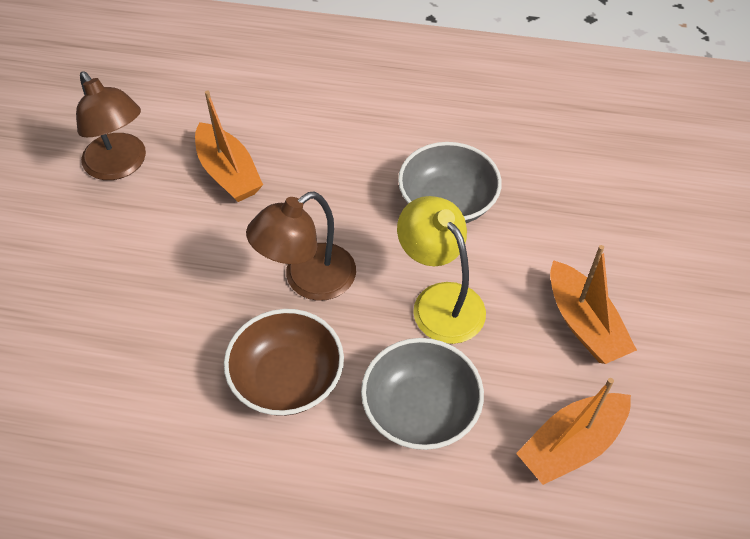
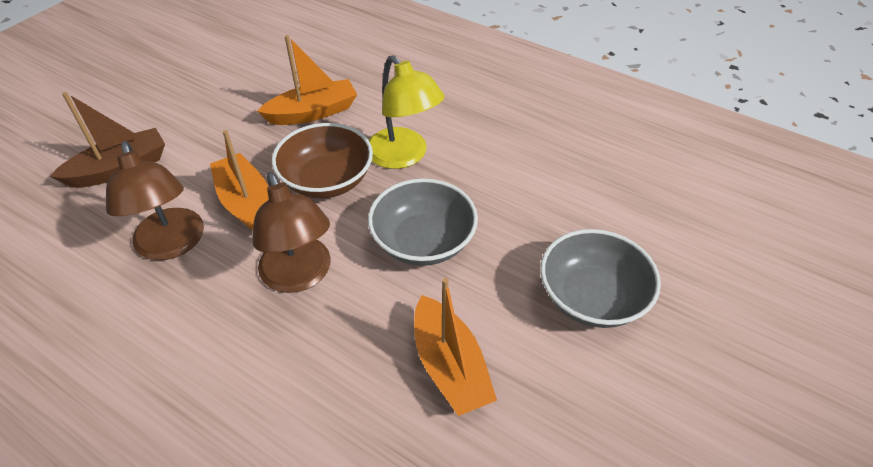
brown boat: 0 -> 1

